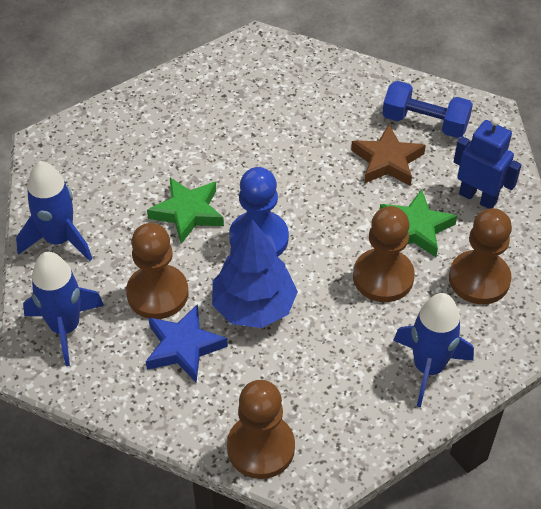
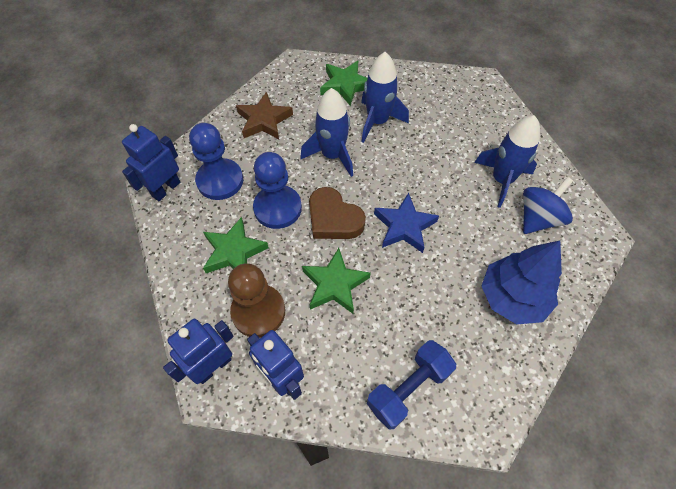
blue pawn: 1 -> 2
blue robot: 1 -> 3
blue spinning top: 0 -> 1
brown heart: 0 -> 1
brown pawn: 4 -> 1
green star: 2 -> 3

